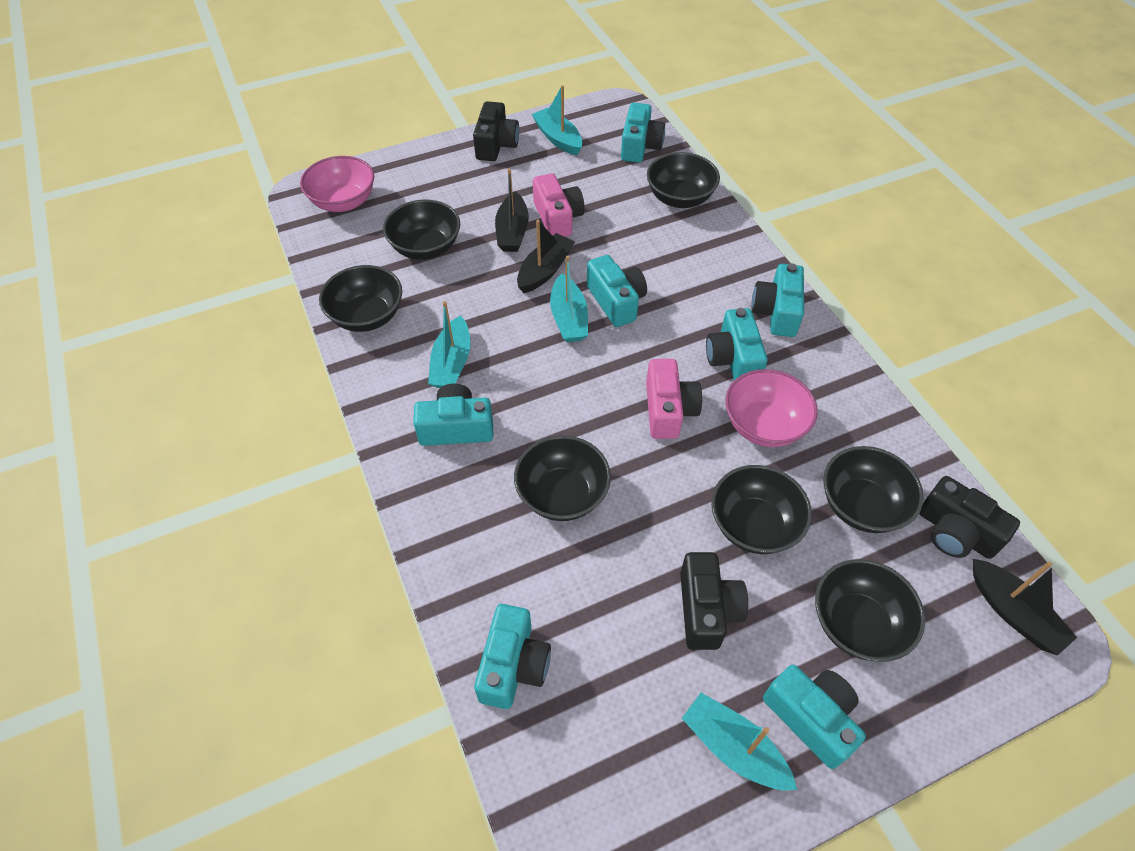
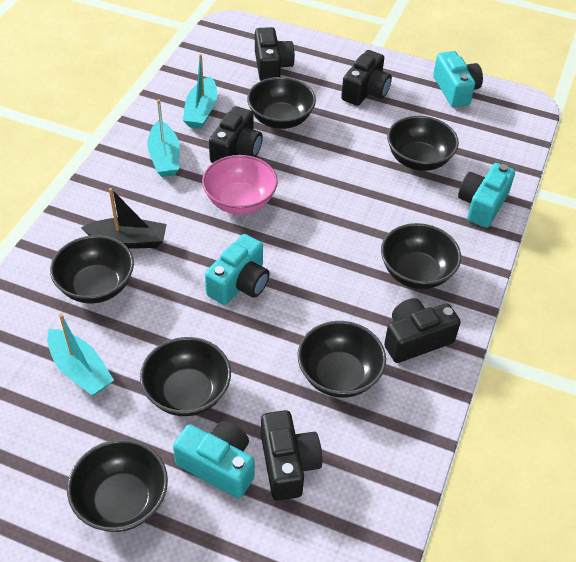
black boat: 3 -> 1
black camera: 3 -> 5
pink bowl: 2 -> 1
pink camera: 2 -> 0
turquoise boat: 4 -> 3
turquoise camera: 7 -> 4

